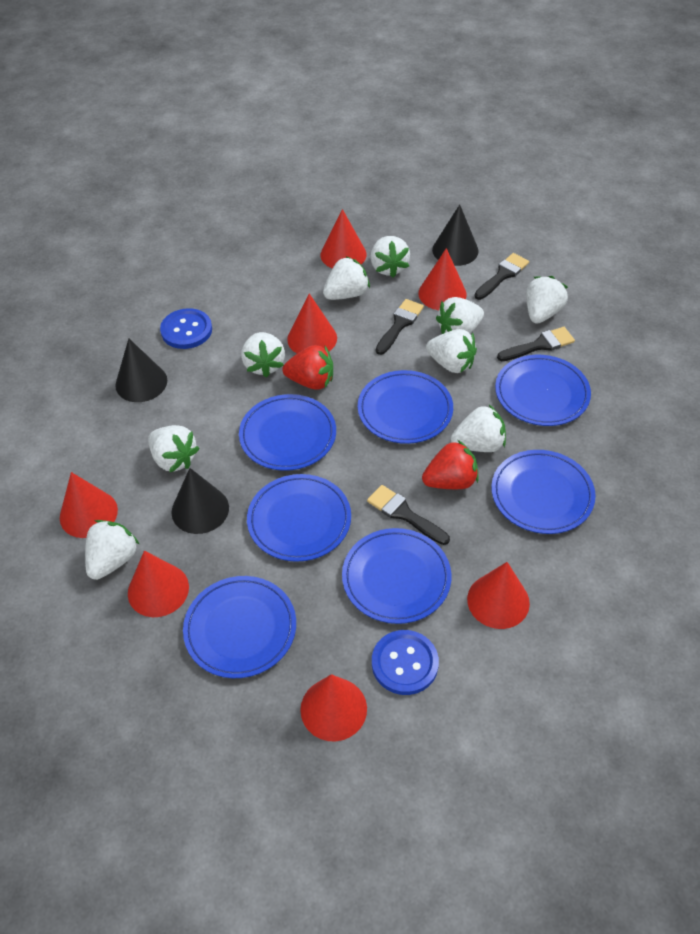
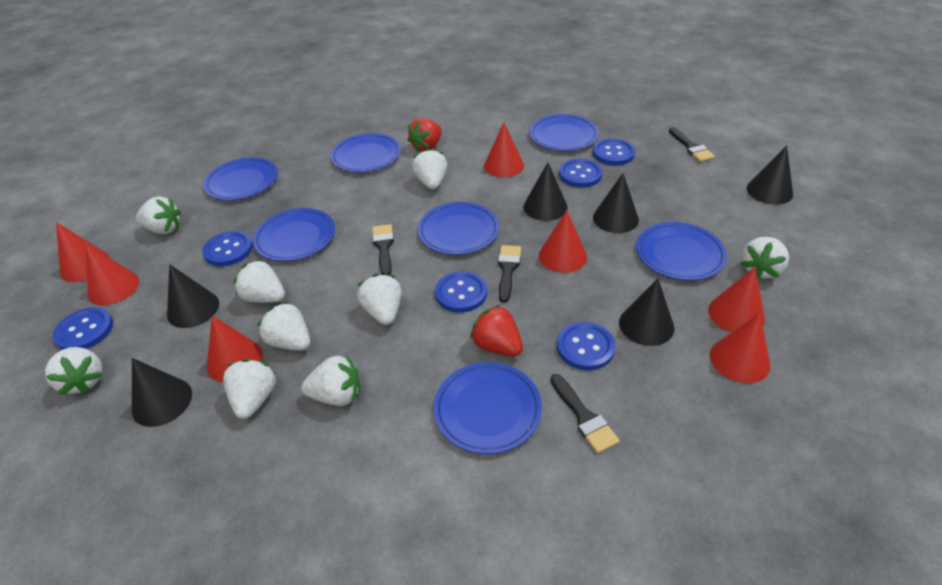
black cone: 3 -> 6
blue button: 2 -> 6

